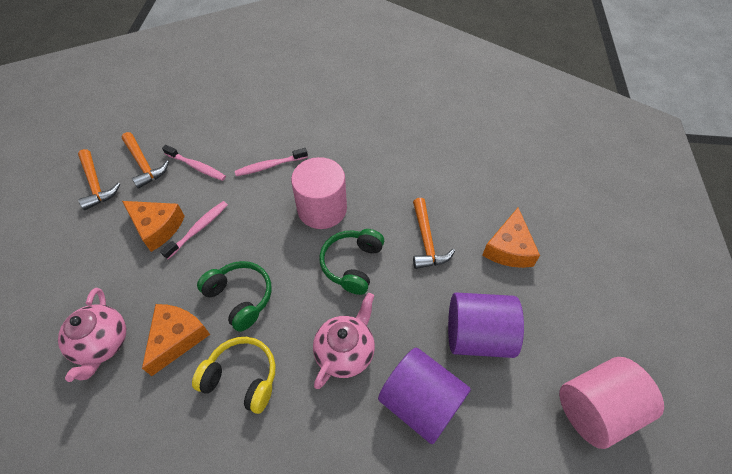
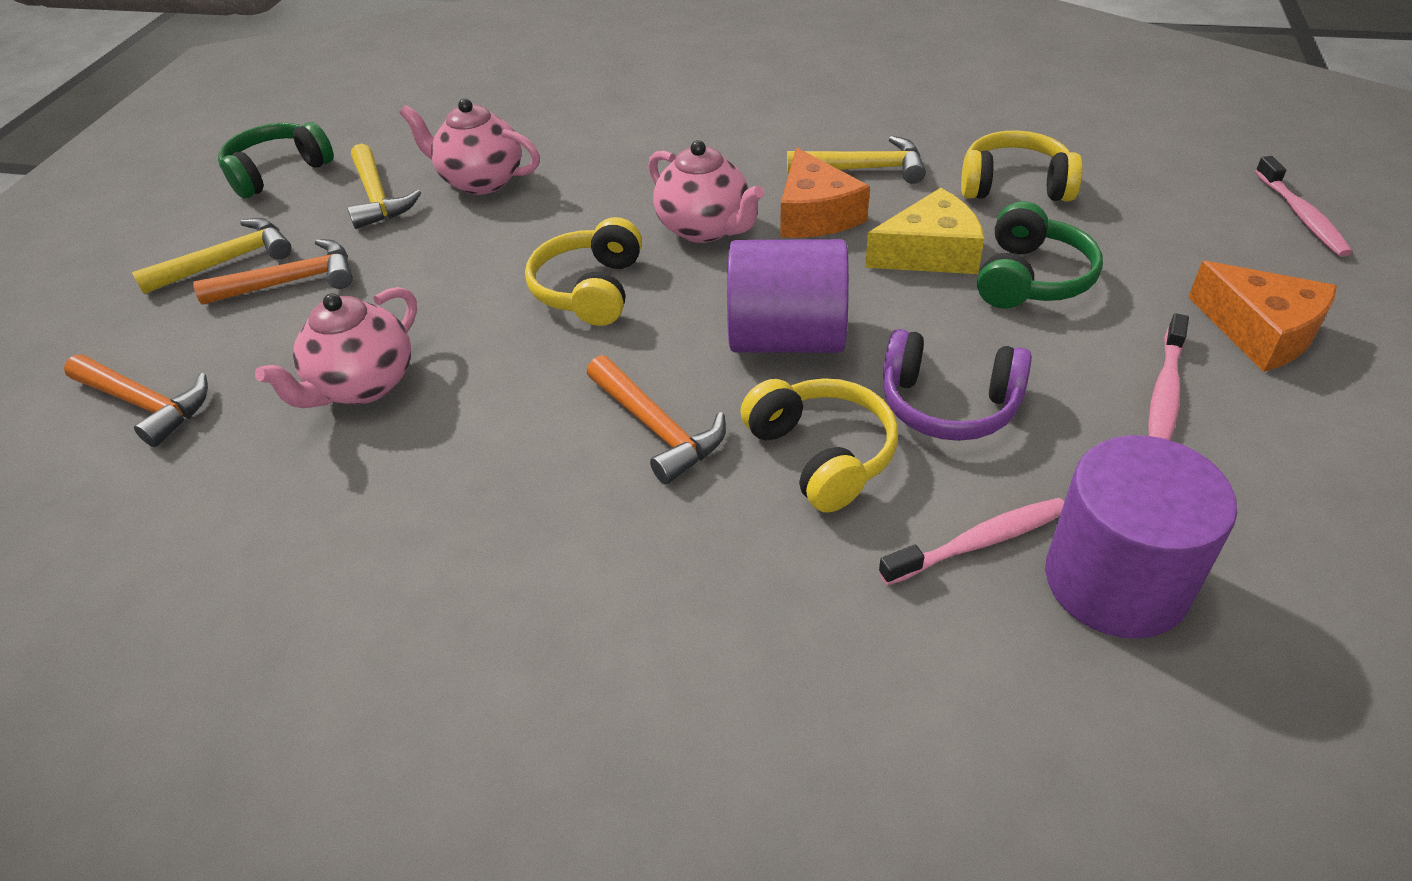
orange cheese: 3 -> 2
pink cylinder: 2 -> 0
pink teapot: 2 -> 3
purple headphones: 0 -> 1
yellow cheese: 0 -> 1
yellow hammer: 0 -> 3
yellow headphones: 1 -> 3

